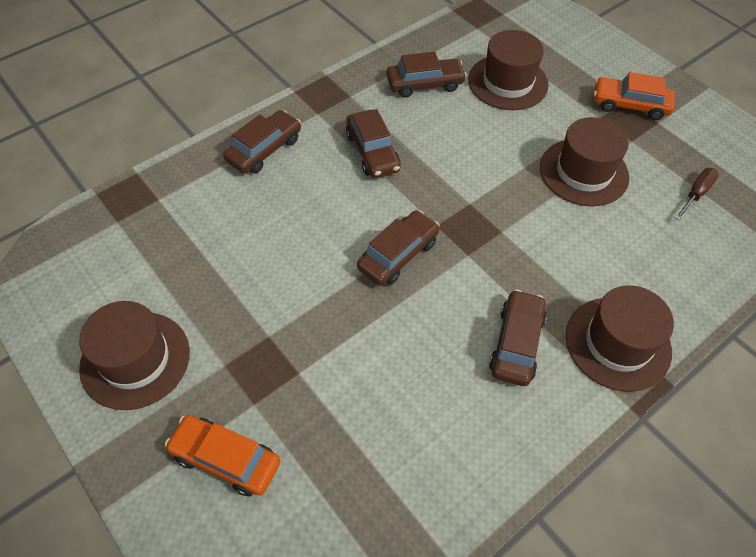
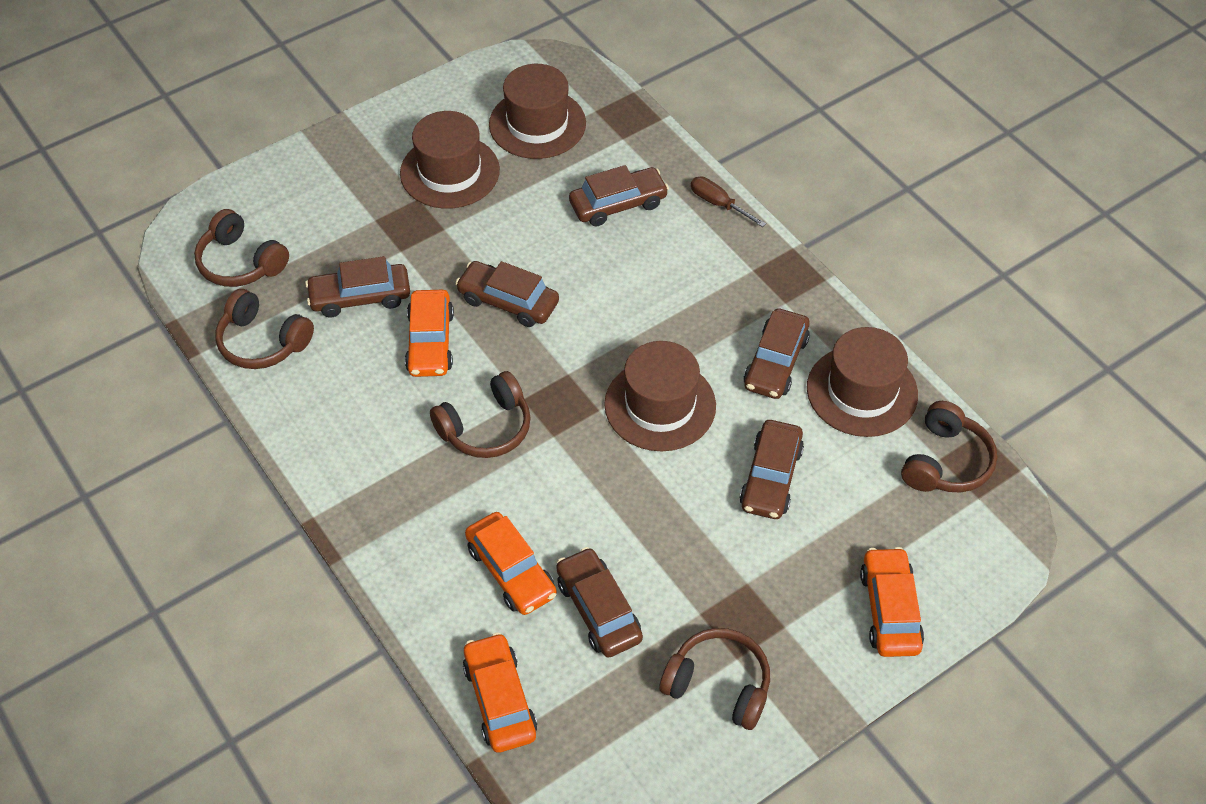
brown car: 5 -> 6
brown headphones: 0 -> 5
orange car: 2 -> 4

